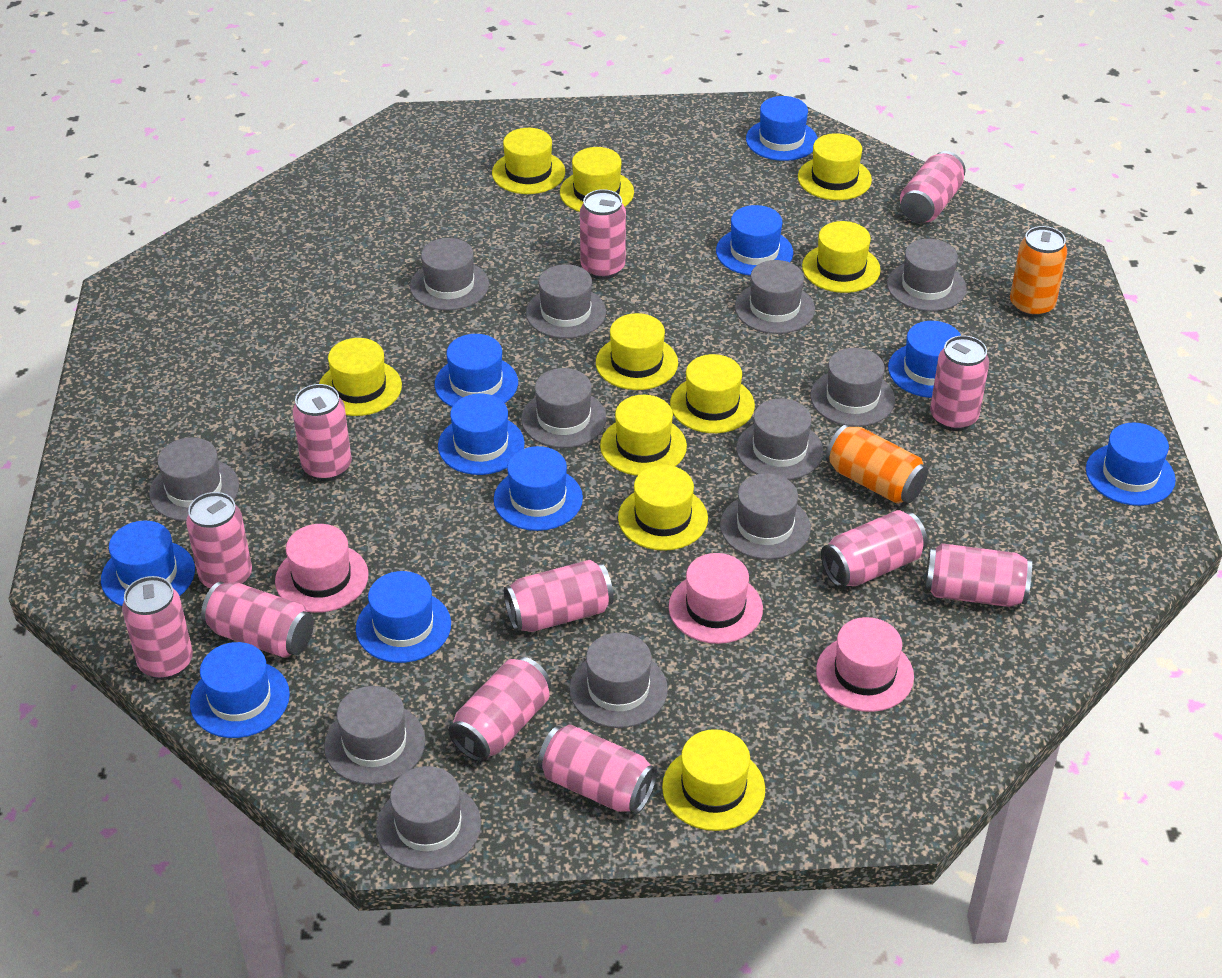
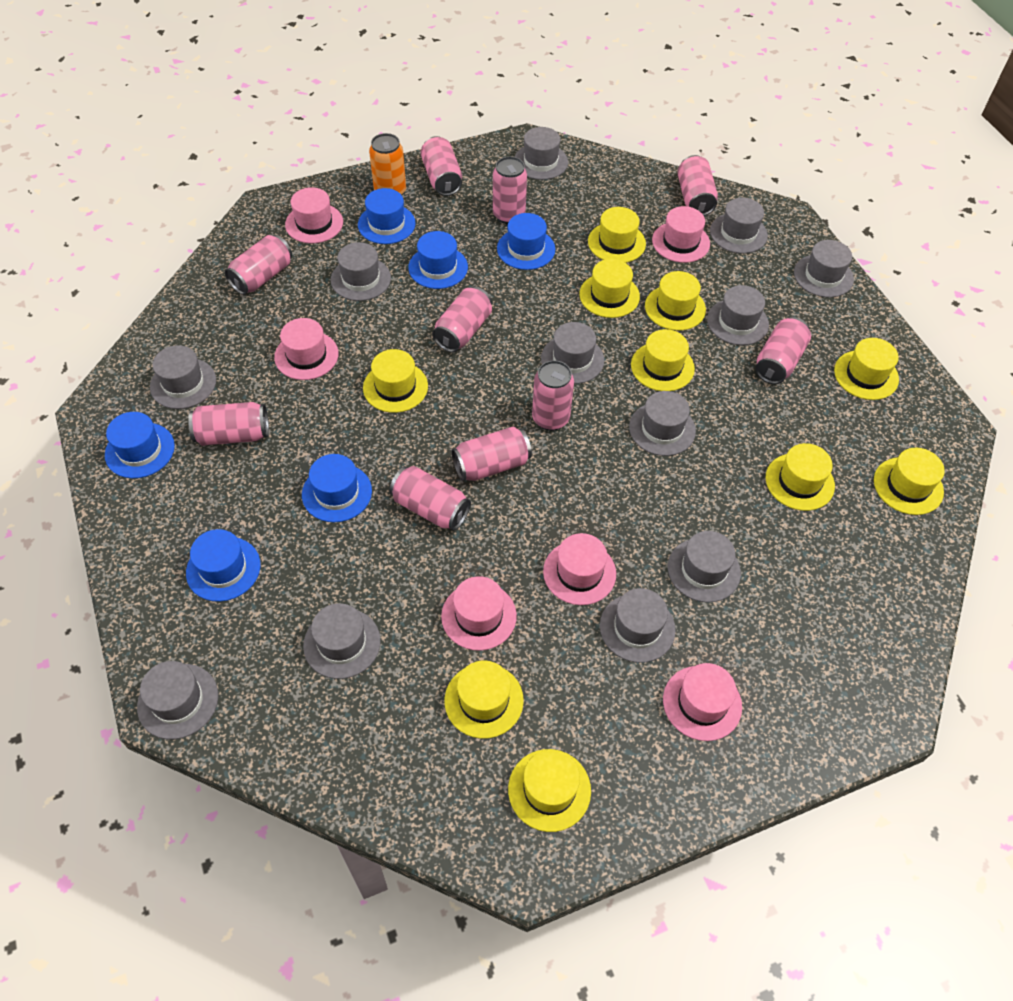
blue hat: 10 -> 6
orange can: 2 -> 1
pink can: 12 -> 10
pink hat: 3 -> 6

